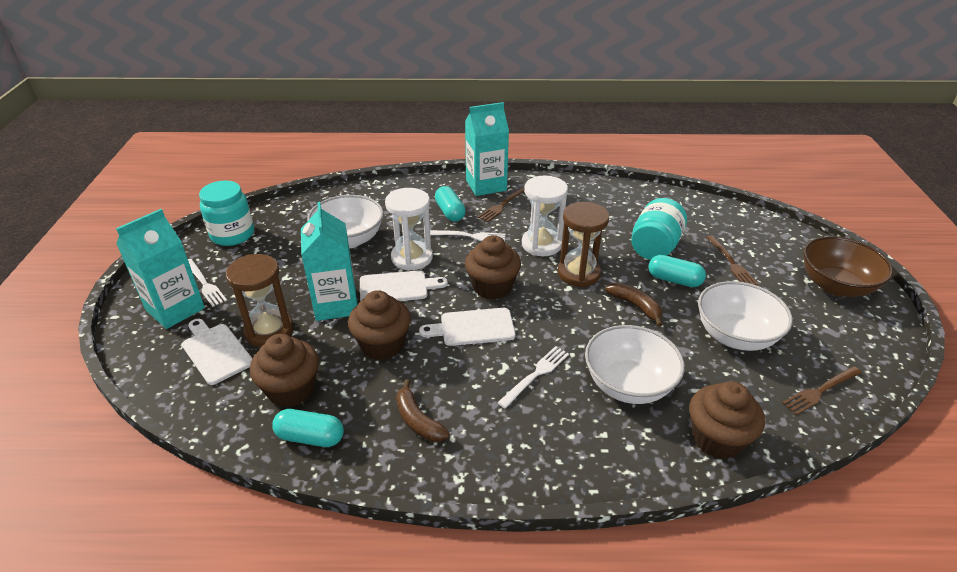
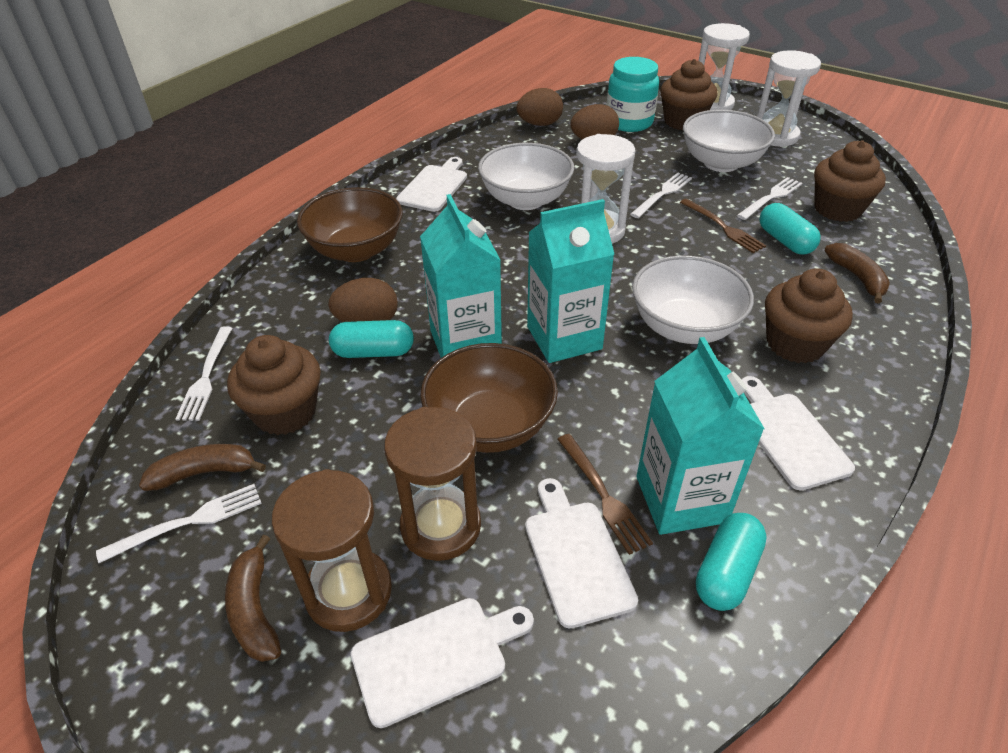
brown banana: 2 -> 3
brown bowl: 1 -> 2
brown egg: 0 -> 3
brown fork: 3 -> 2
turquoise jar: 2 -> 1
white cutting board: 3 -> 4
white fork: 3 -> 4
white hourglass: 2 -> 3

